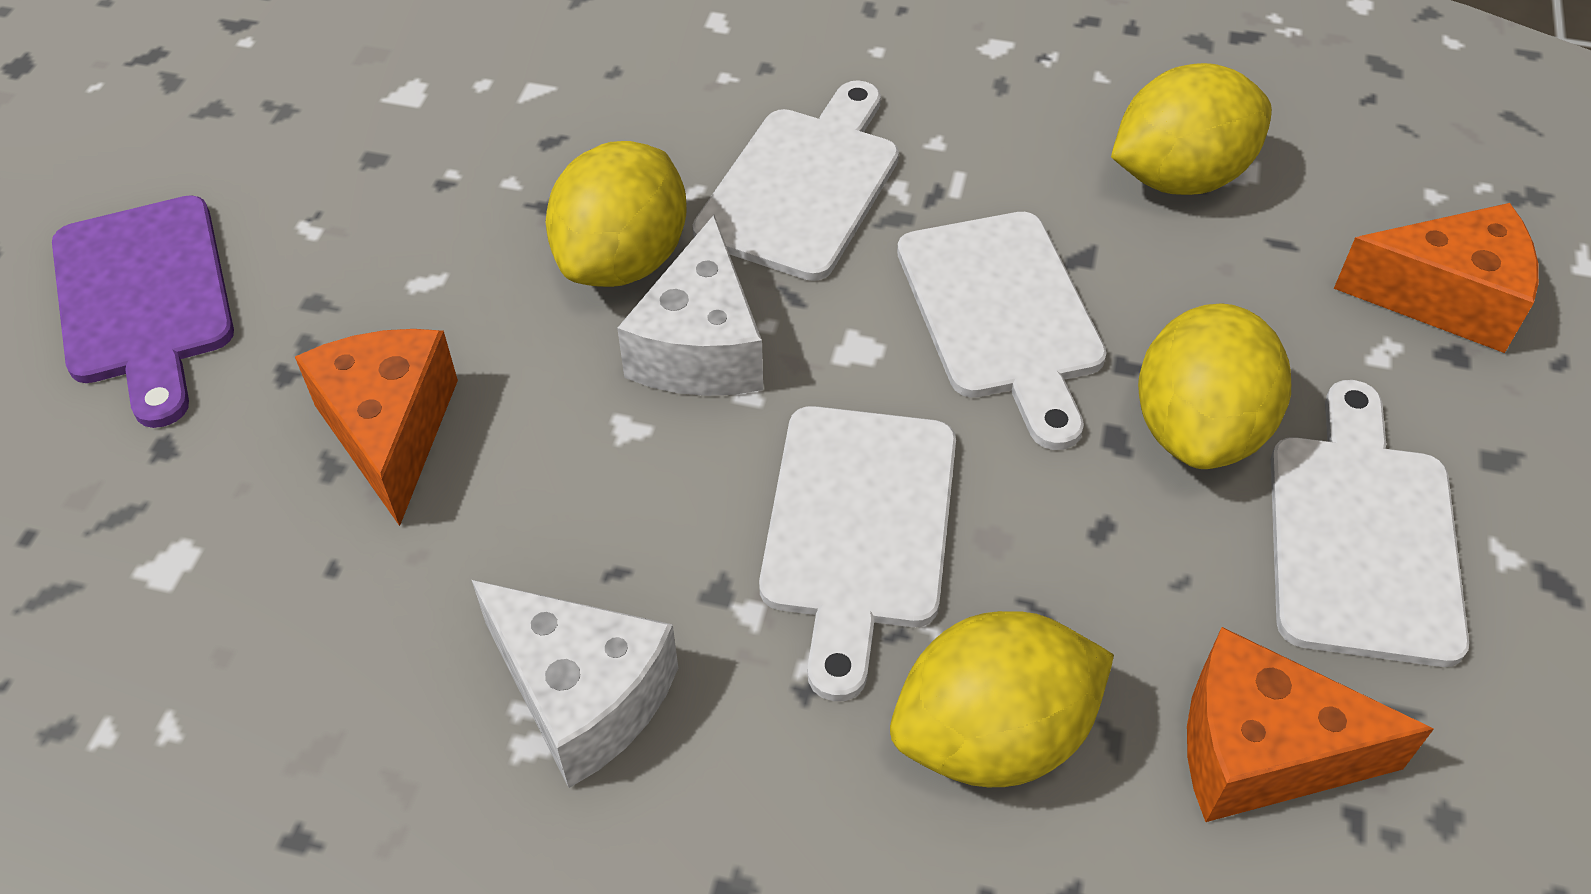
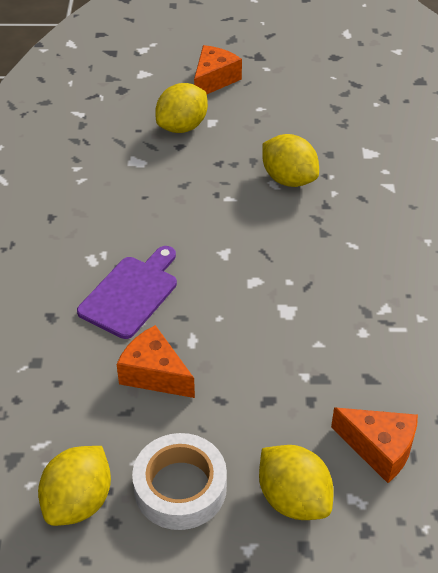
white cheese: 2 -> 0
white cutting board: 4 -> 0
white tape: 0 -> 1

